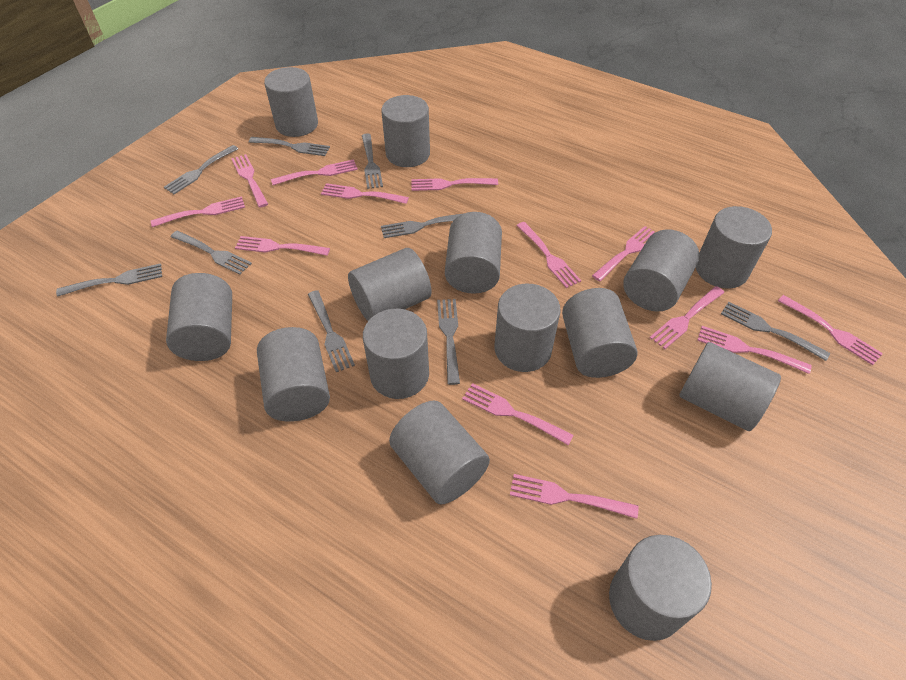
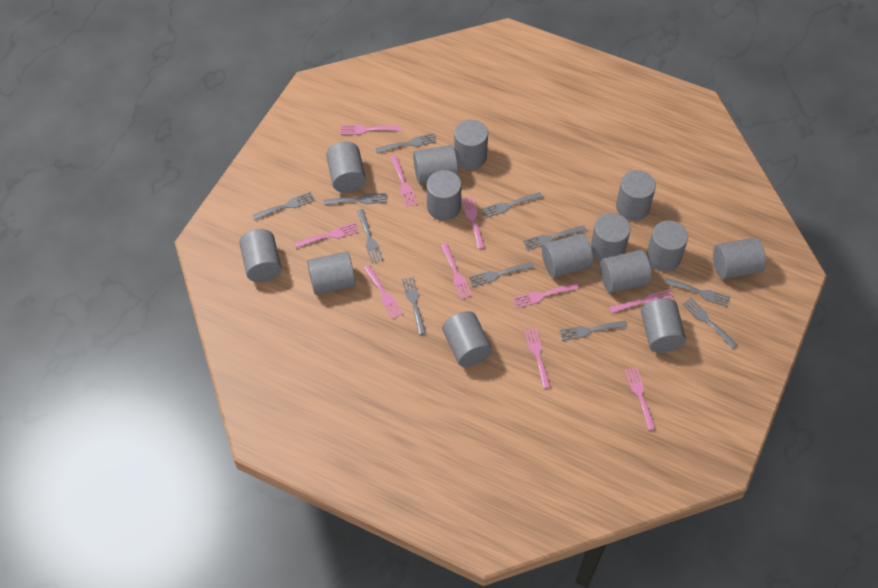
grey fork: 9 -> 11
pink fork: 13 -> 10

